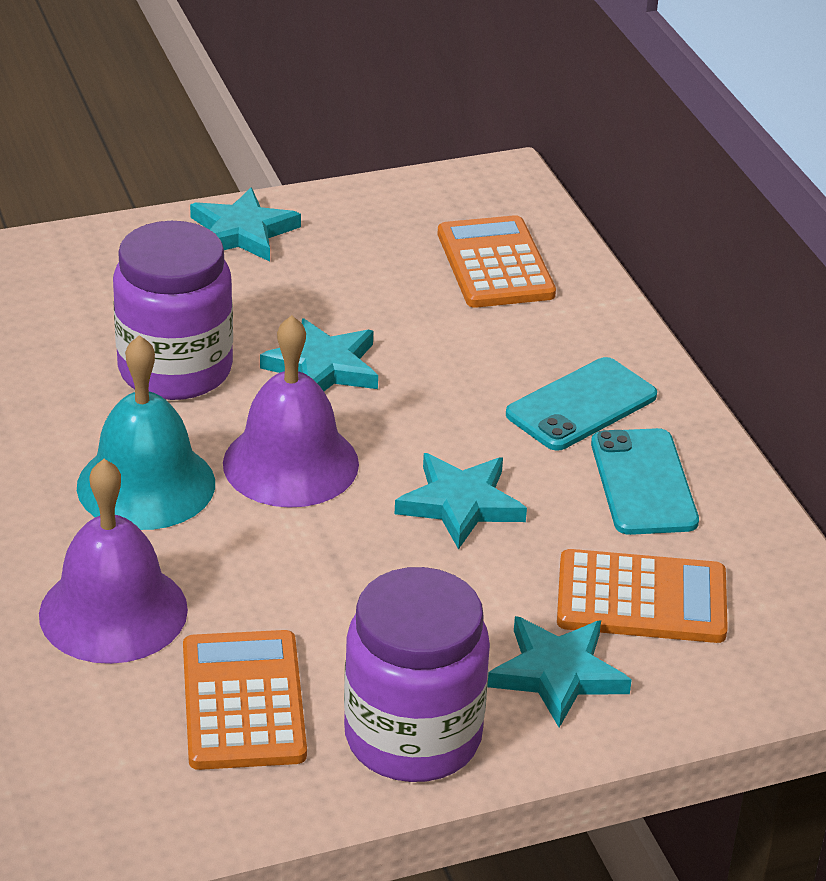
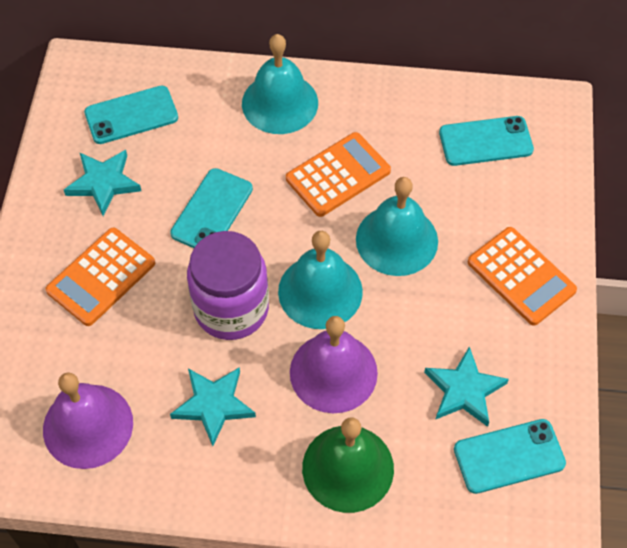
green bell: 0 -> 1
purple jar: 2 -> 1
turquoise bell: 1 -> 3
turquoise phone: 2 -> 4
turquoise star: 4 -> 3

